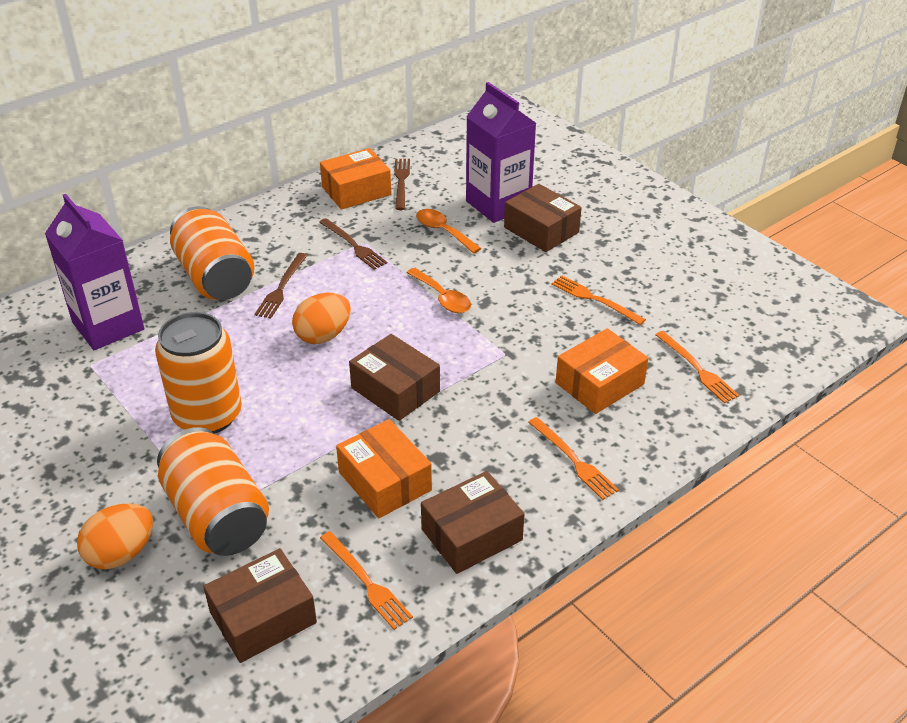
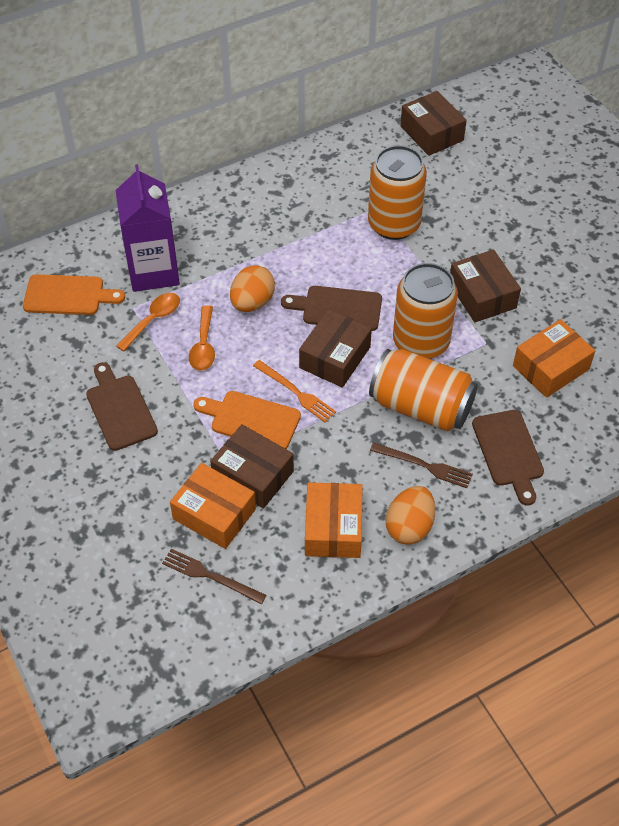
brown cutting board: 0 -> 3
brown fork: 3 -> 2
orange cutting board: 0 -> 2
orange fork: 4 -> 1
purple carton: 2 -> 1

